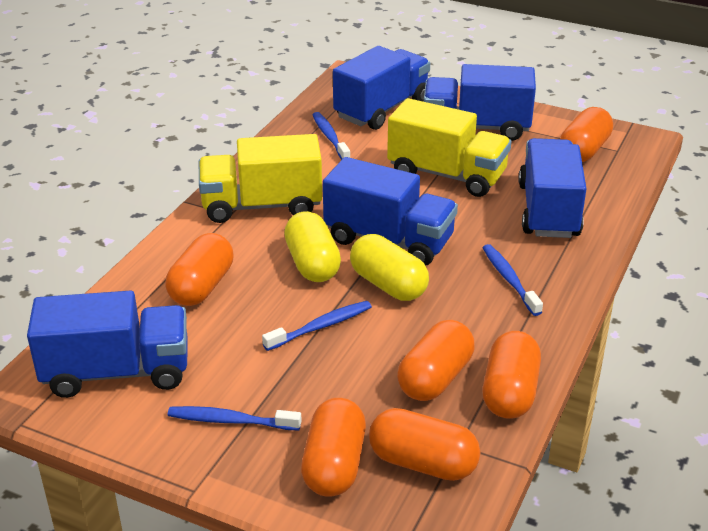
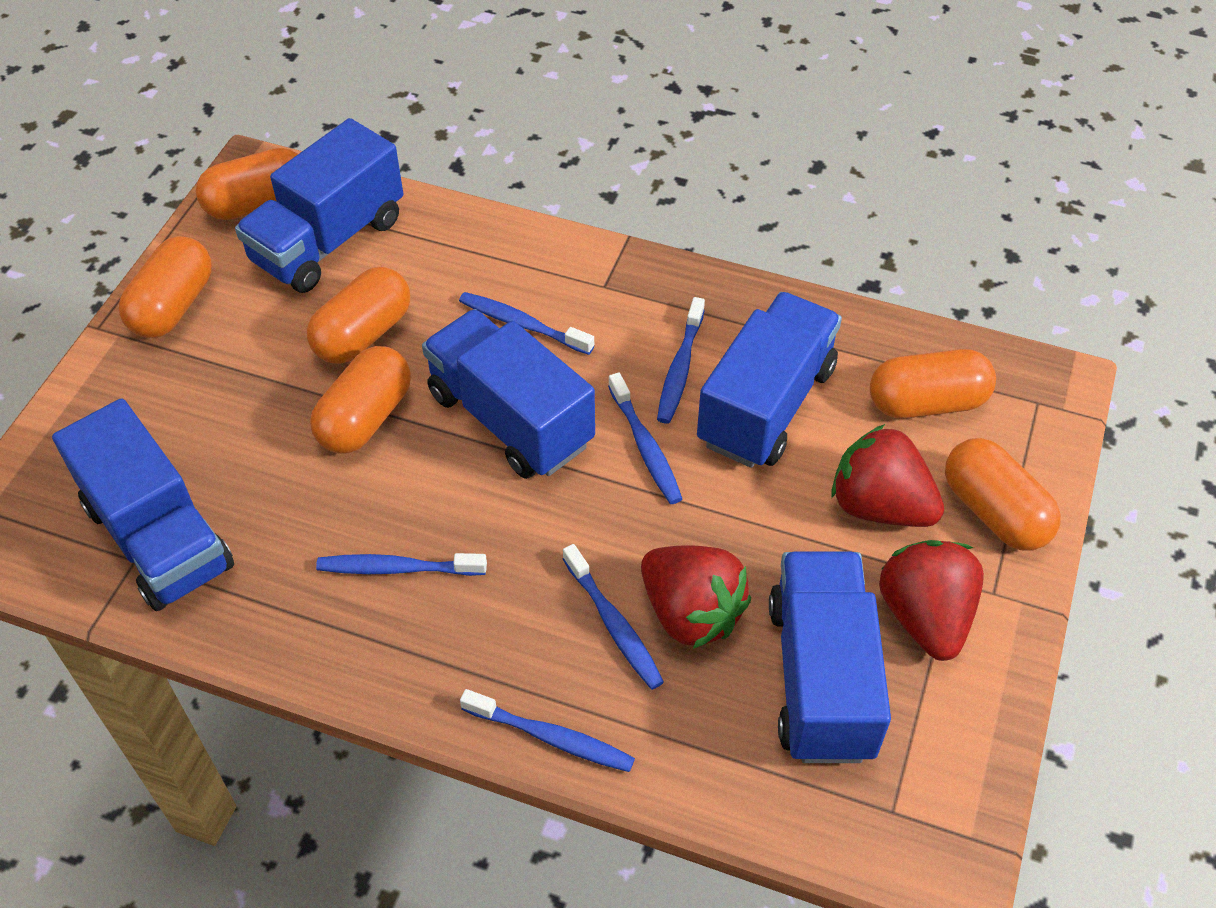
blue toothbrush: 4 -> 6
red strawberry: 0 -> 3
yellow capsule: 2 -> 0
yellow truck: 2 -> 0

